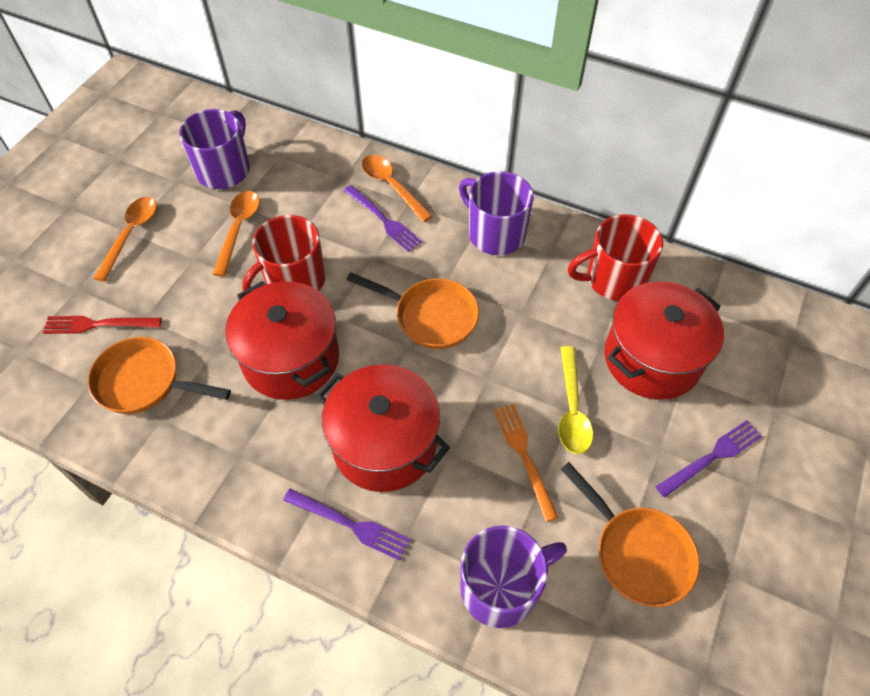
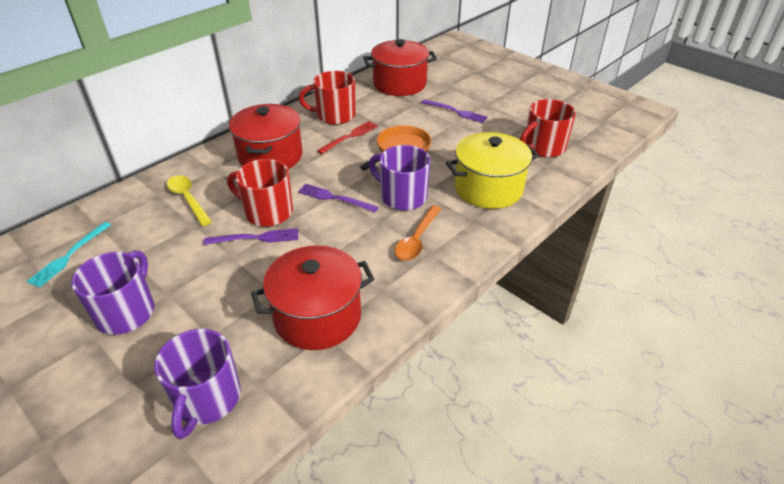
orange fork: 1 -> 0
orange pan: 3 -> 1
orange spoon: 3 -> 1
red mug: 2 -> 3
turquoise fork: 0 -> 1
yellow pot: 0 -> 1

